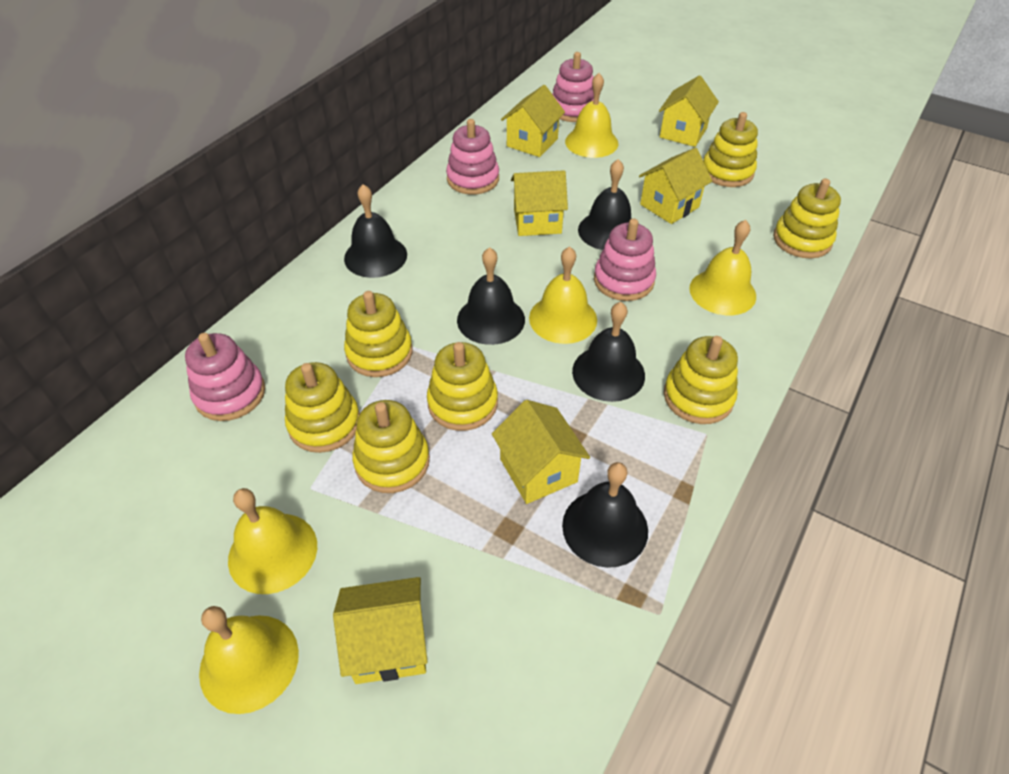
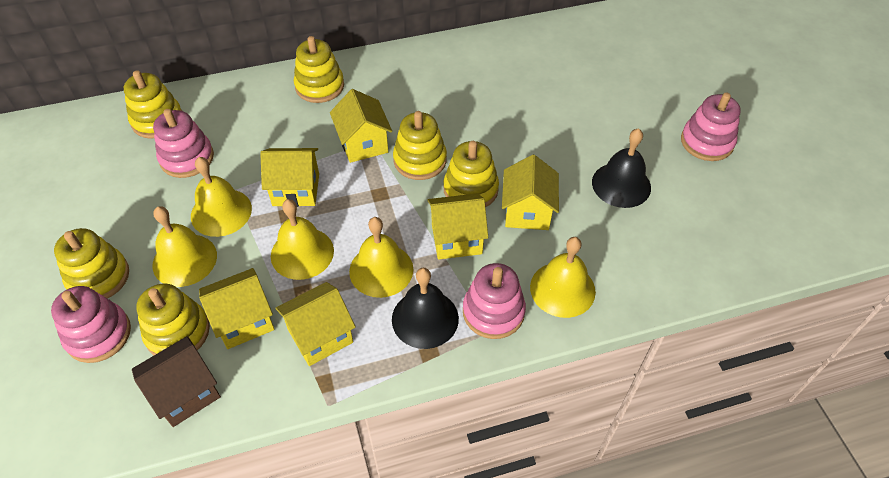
black bell: 5 -> 2
brown house: 0 -> 1
yellow stacking toy: 7 -> 6

